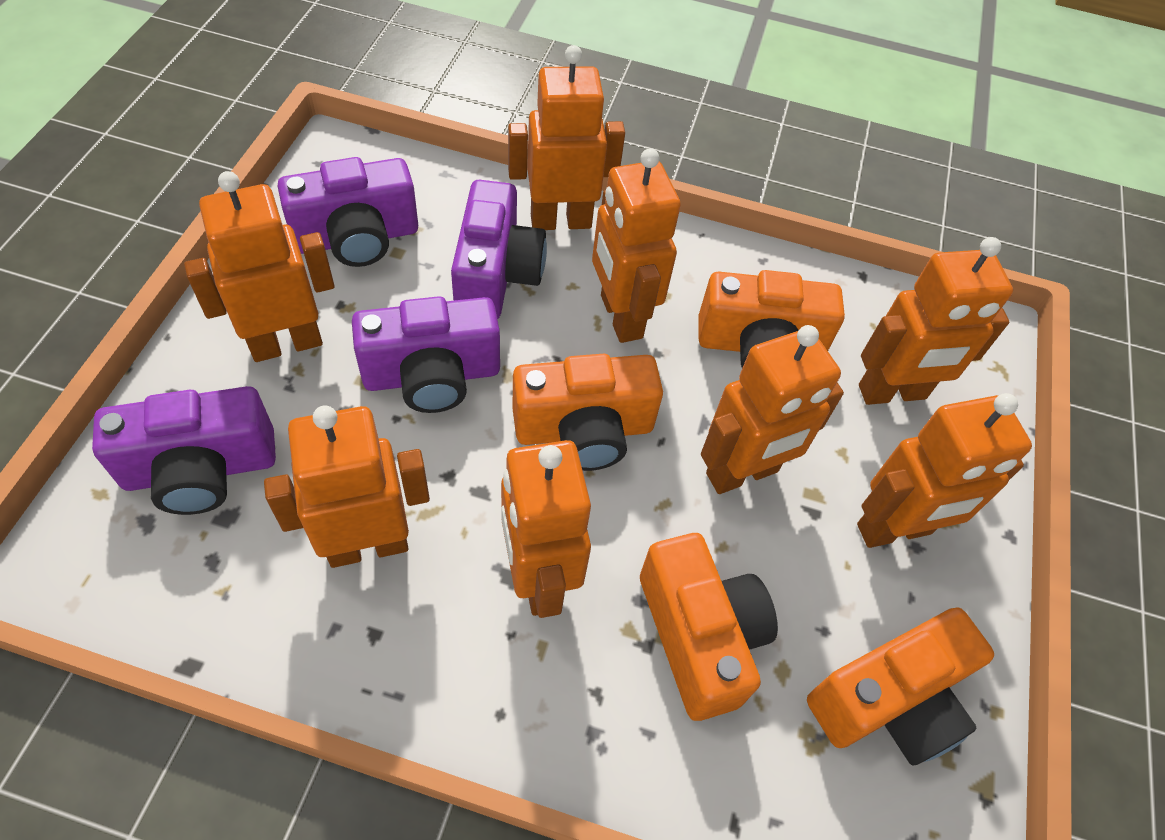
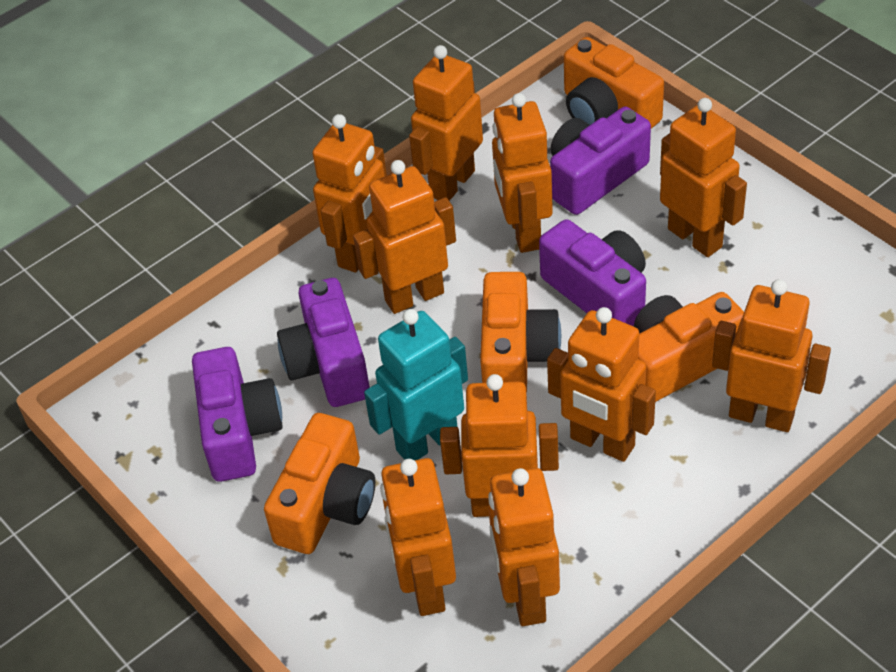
orange robot: 8 -> 10
turquoise robot: 0 -> 1

